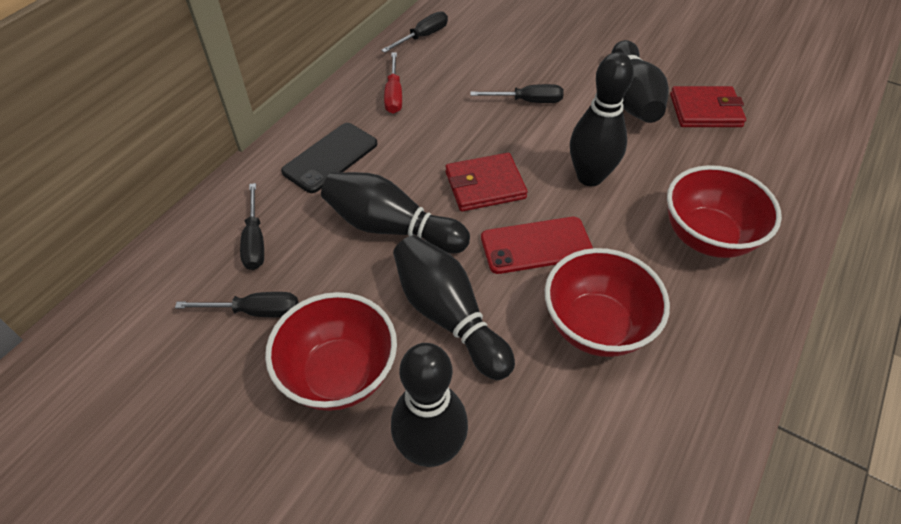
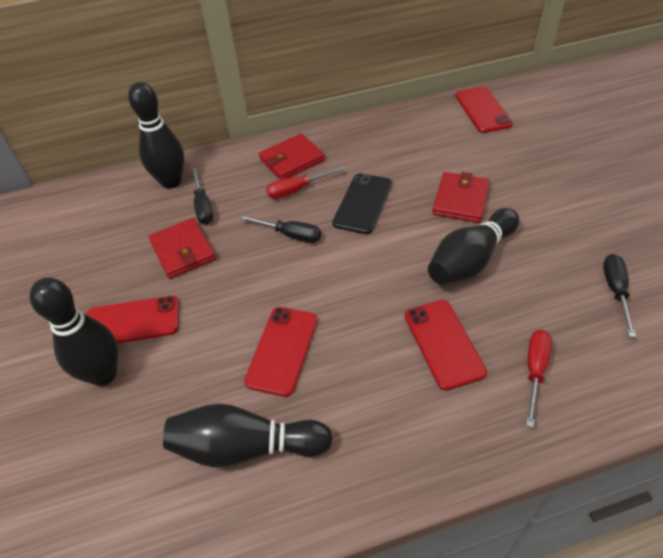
black bowling pin: 5 -> 4
black screwdriver: 4 -> 3
red bowl: 3 -> 0
red phone: 1 -> 4
red screwdriver: 1 -> 2
red wallet: 2 -> 3

